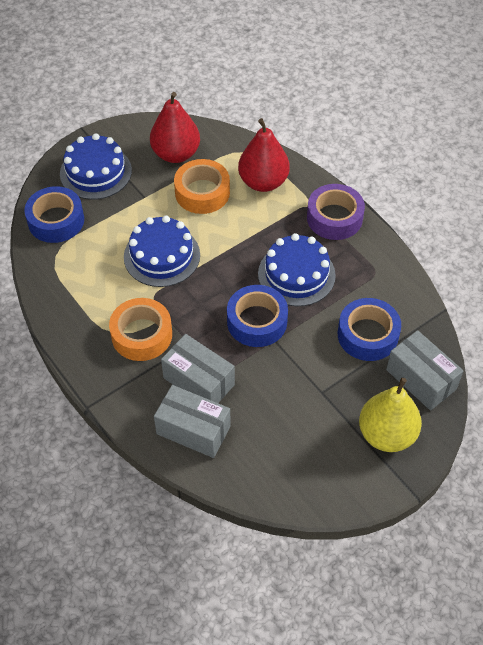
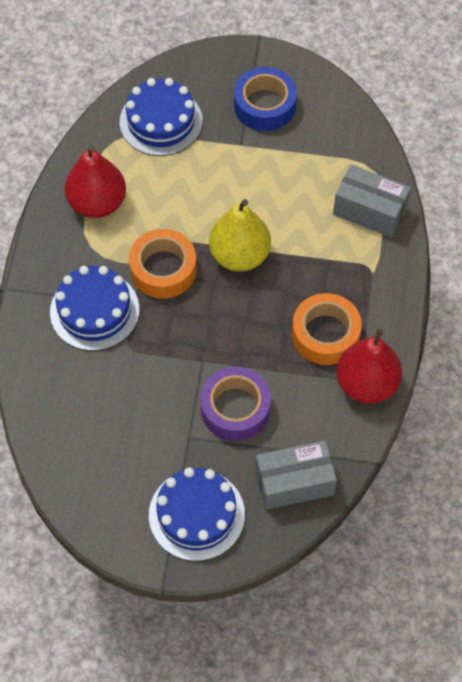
blue tape: 3 -> 1
grey box: 3 -> 2

